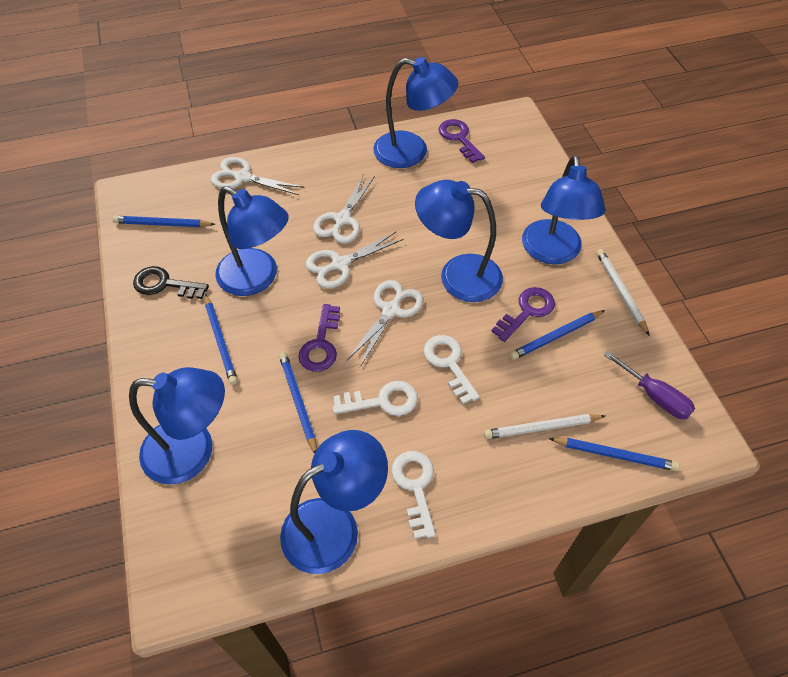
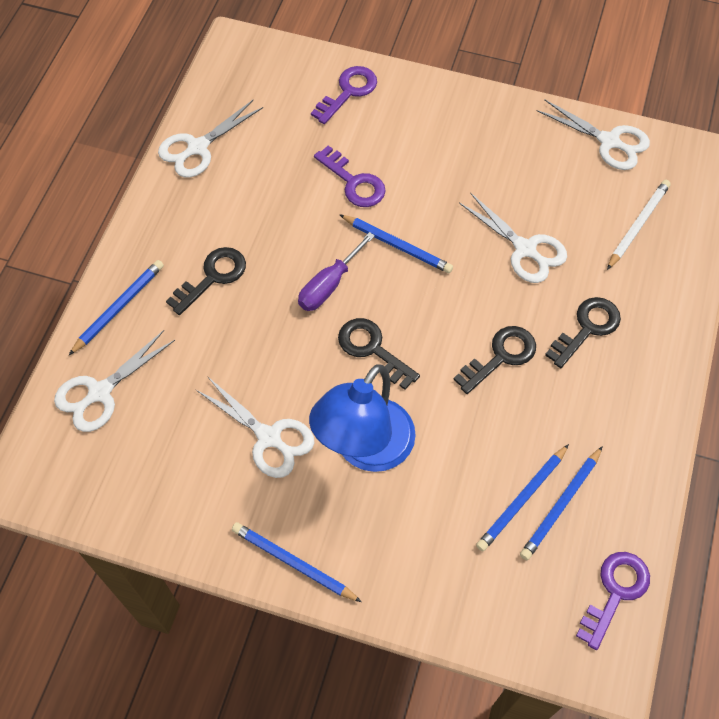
black key: 1 -> 4
blue lamp: 6 -> 1
white key: 3 -> 0
white pencil: 2 -> 1
white scissors: 4 -> 5

